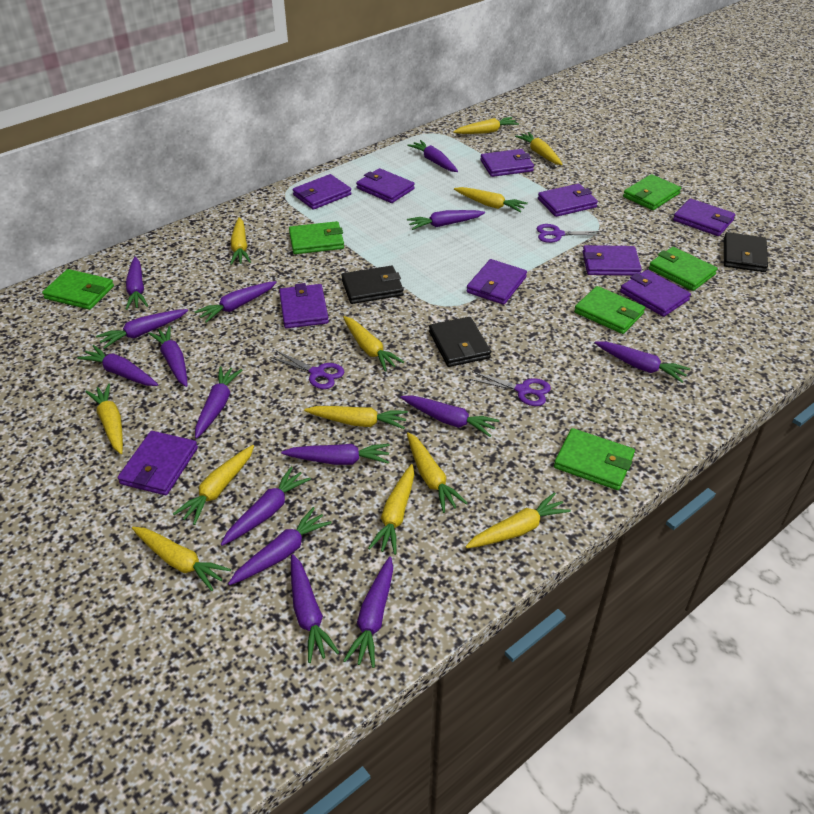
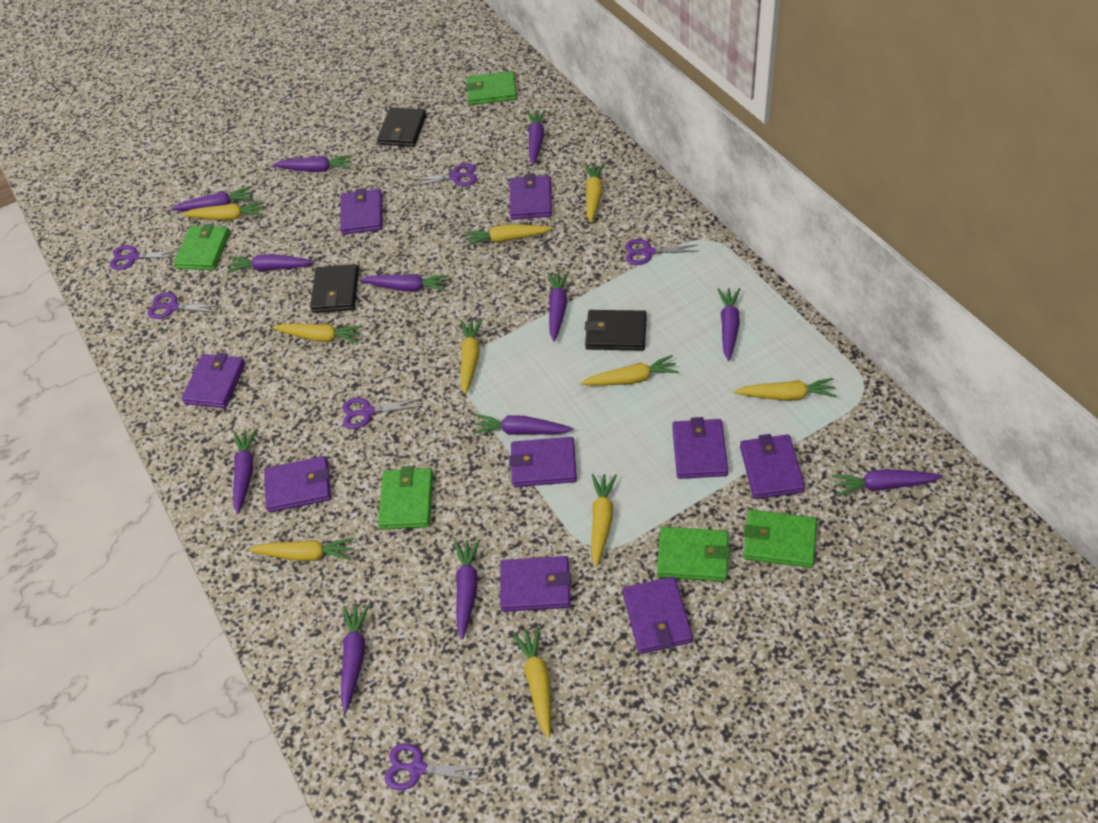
green wallet: 6 -> 5
purple carrot: 15 -> 12
purple scissors: 3 -> 6
purple wallet: 10 -> 9
yellow carrot: 12 -> 10

